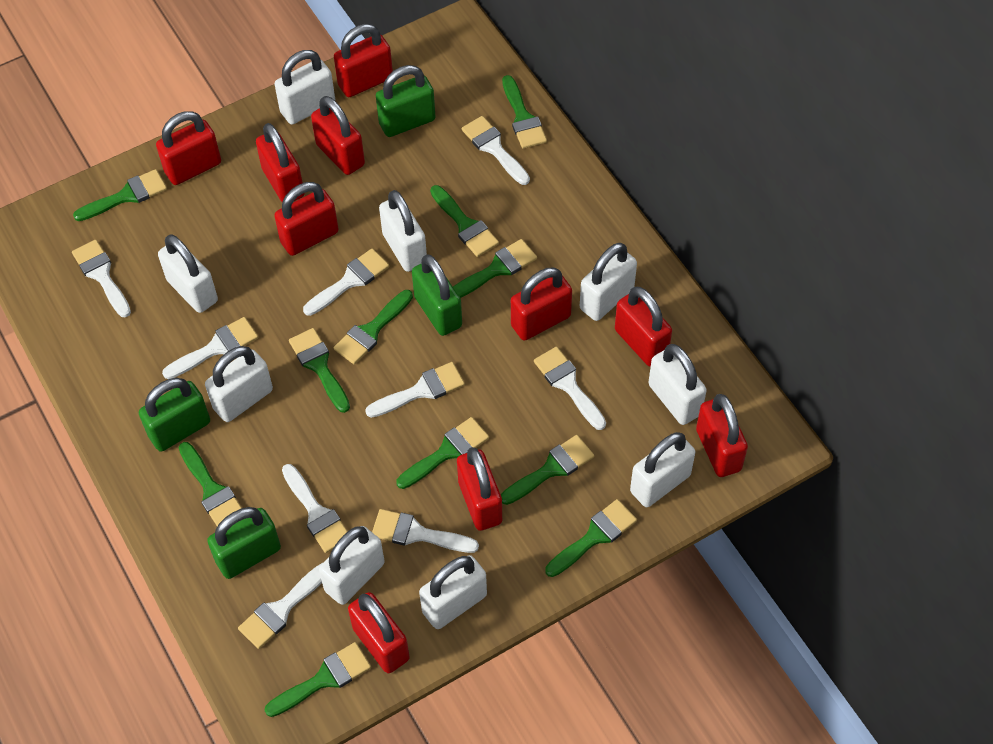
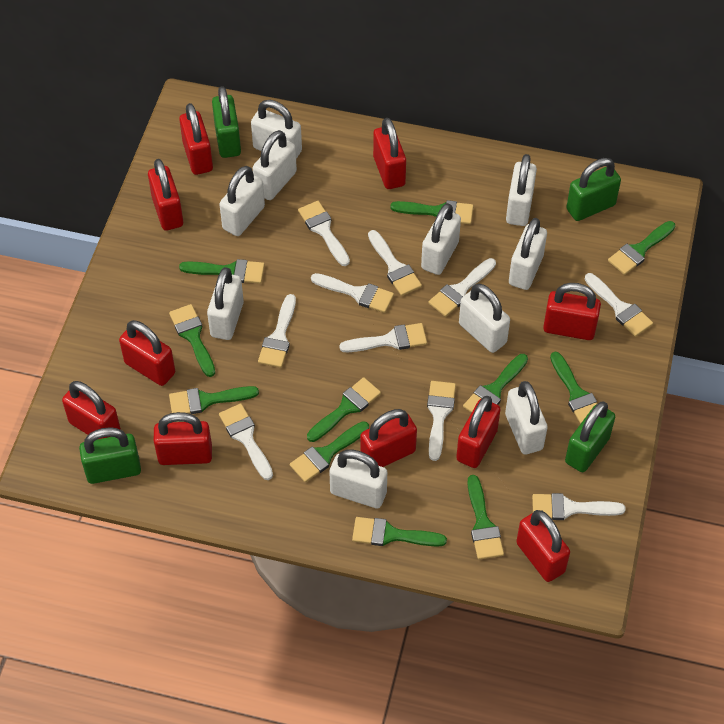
white brush: 9 -> 10
white padlock: 9 -> 10

